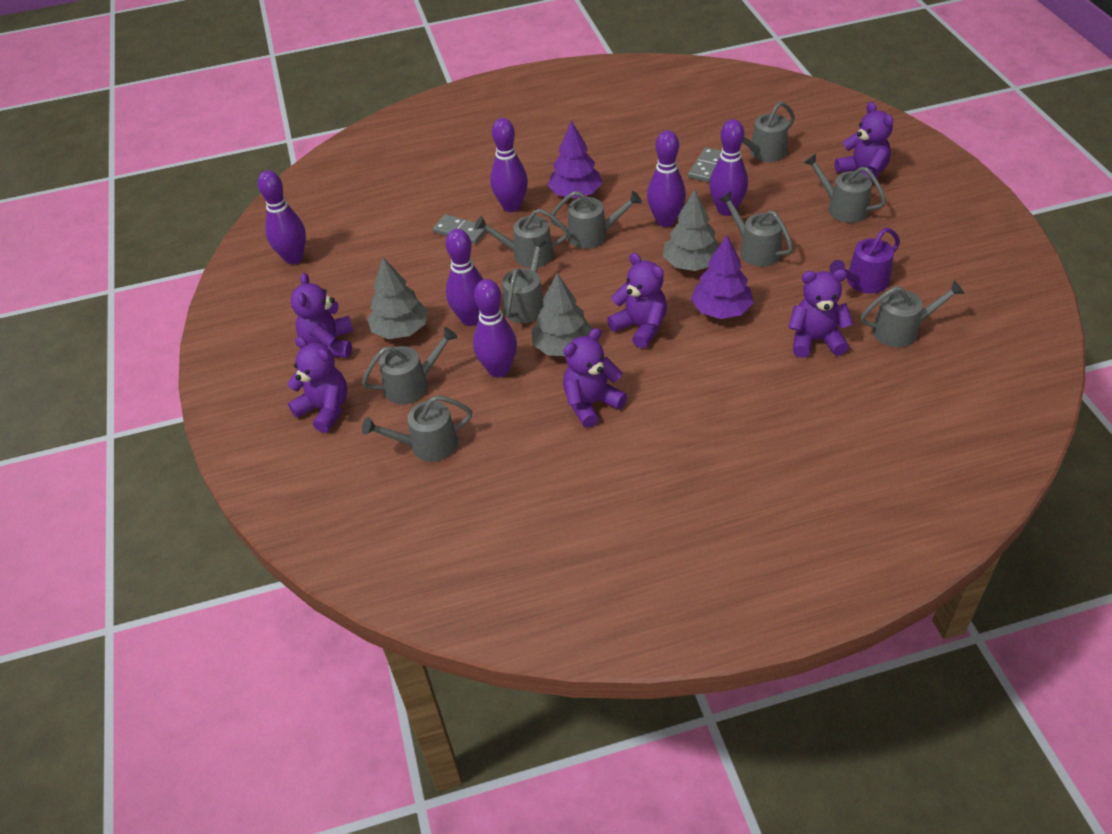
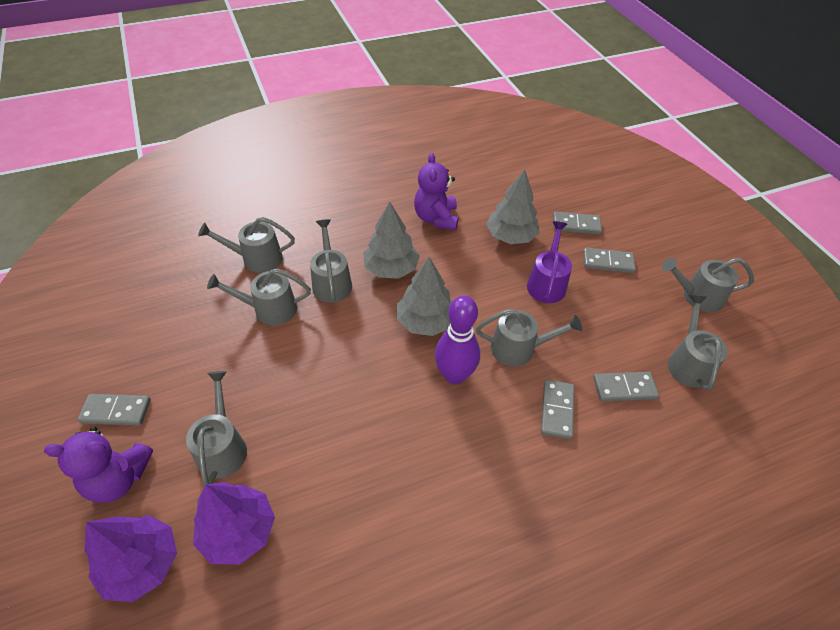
grey domino: 2 -> 5
grey watering can: 9 -> 7
purple bowling pin: 6 -> 1
purple teddy bear: 6 -> 2

